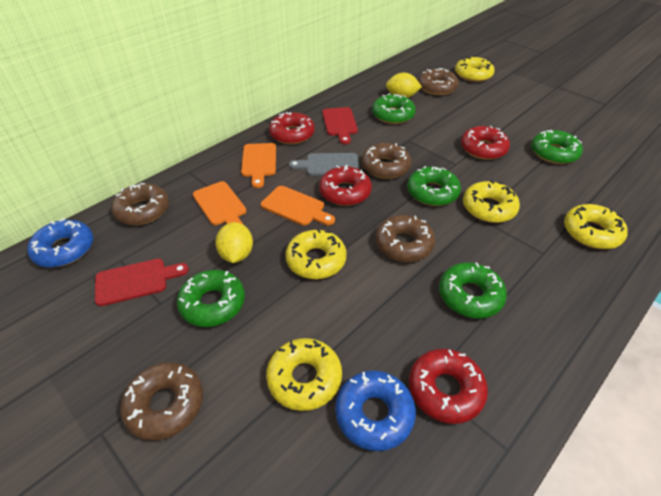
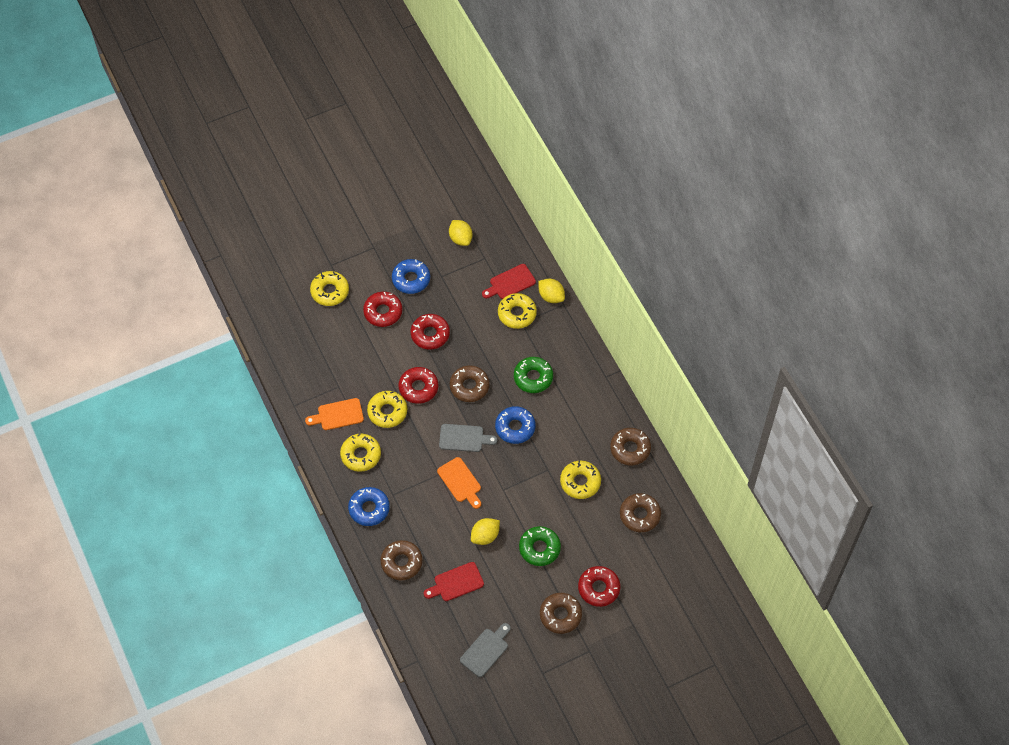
blue donut: 2 -> 3
green donut: 5 -> 2
grey cutting board: 1 -> 2
orange cutting board: 3 -> 2
yellow lemon: 2 -> 3

